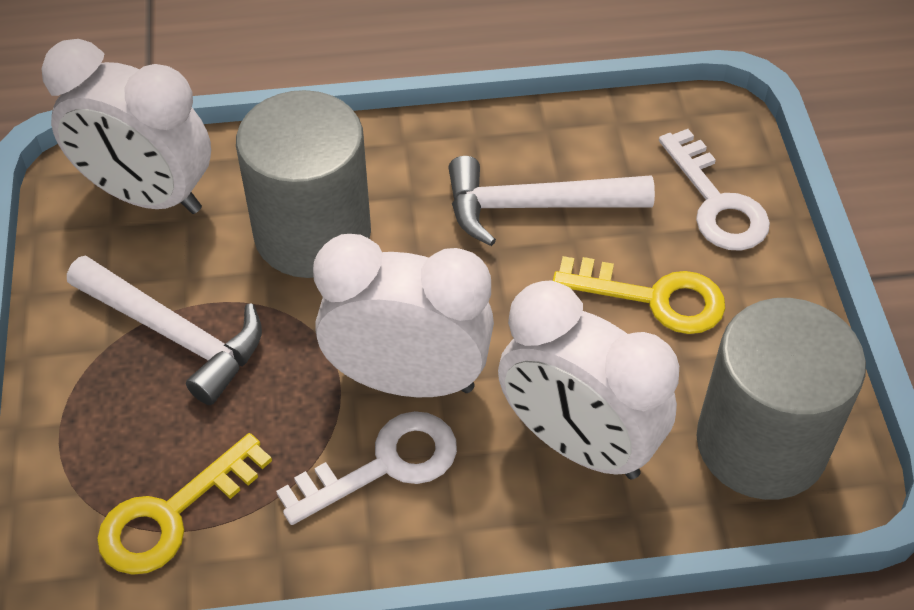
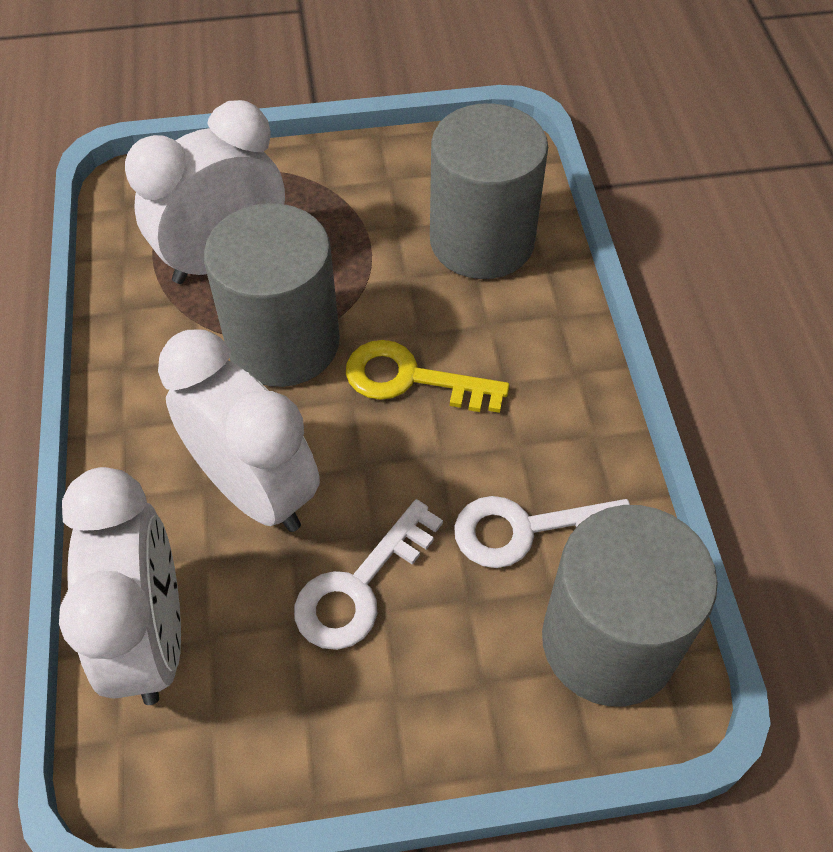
grey cylinder: 2 -> 3
white hammer: 2 -> 0
yellow key: 2 -> 1

